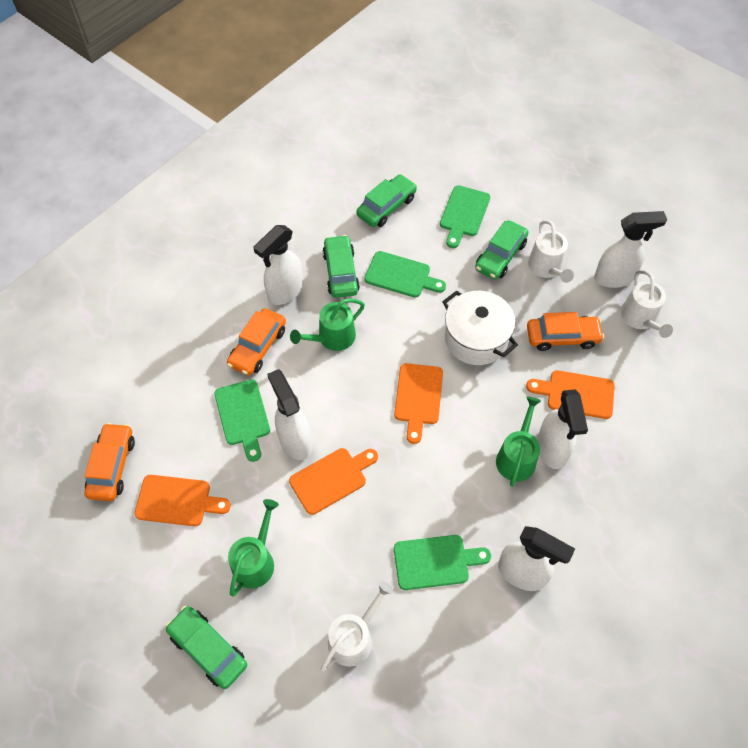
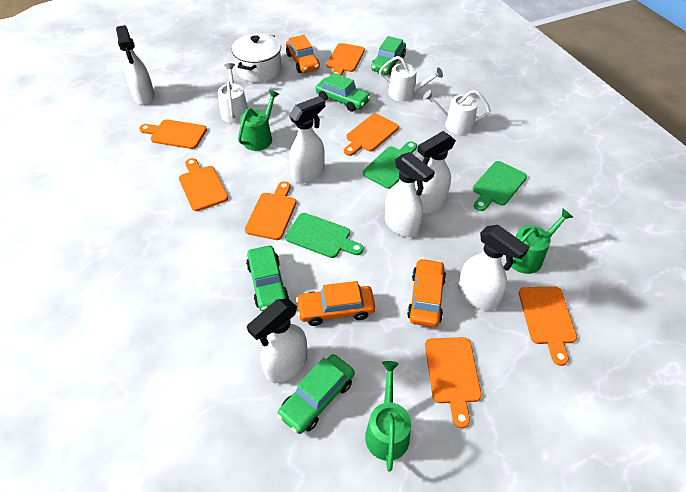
green cutting board: 4 -> 3
orange cutting board: 4 -> 7
white spray bottle: 5 -> 6

